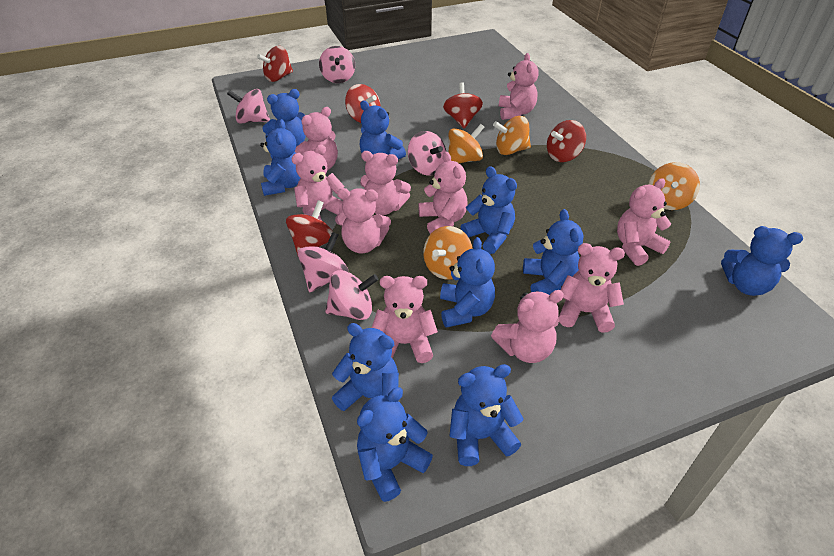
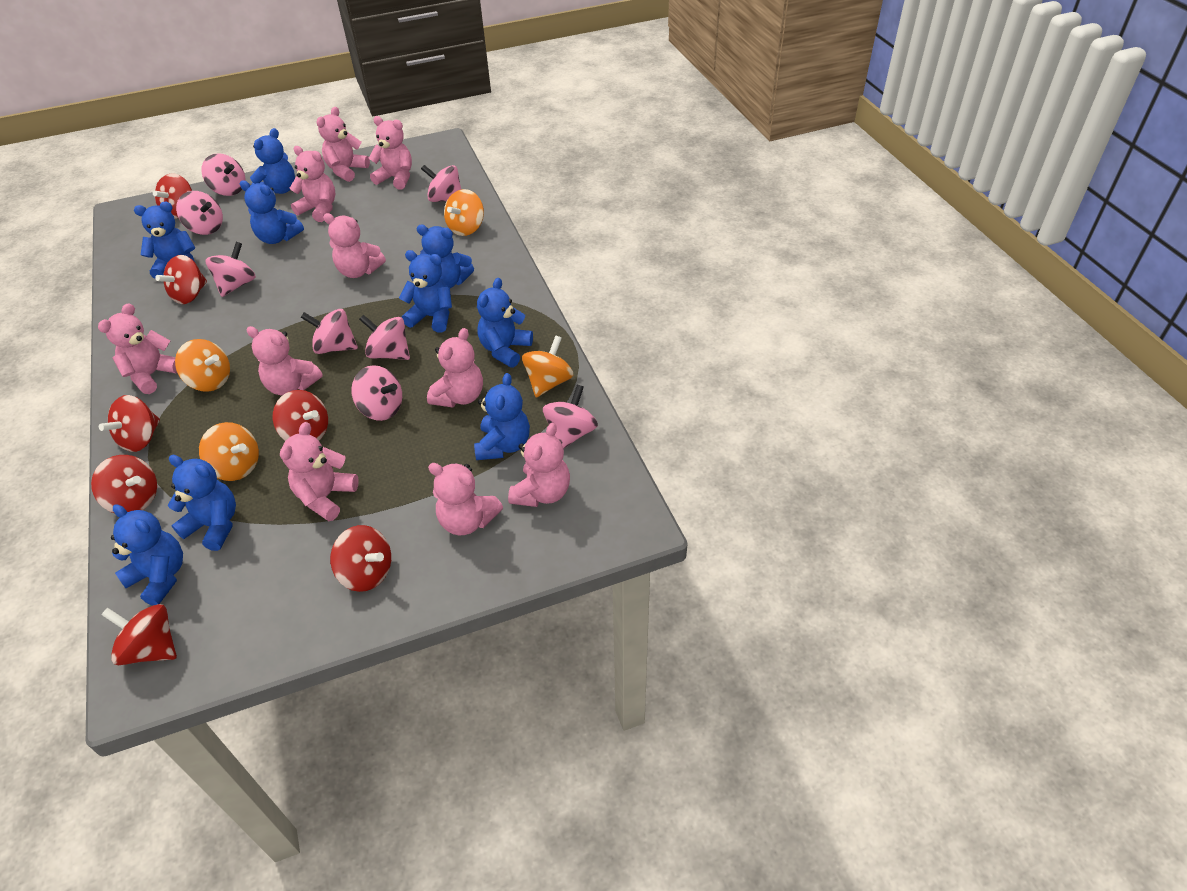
blue teddy bear: 10 -> 9
pink spinning top: 5 -> 8
red spinning top: 5 -> 7

